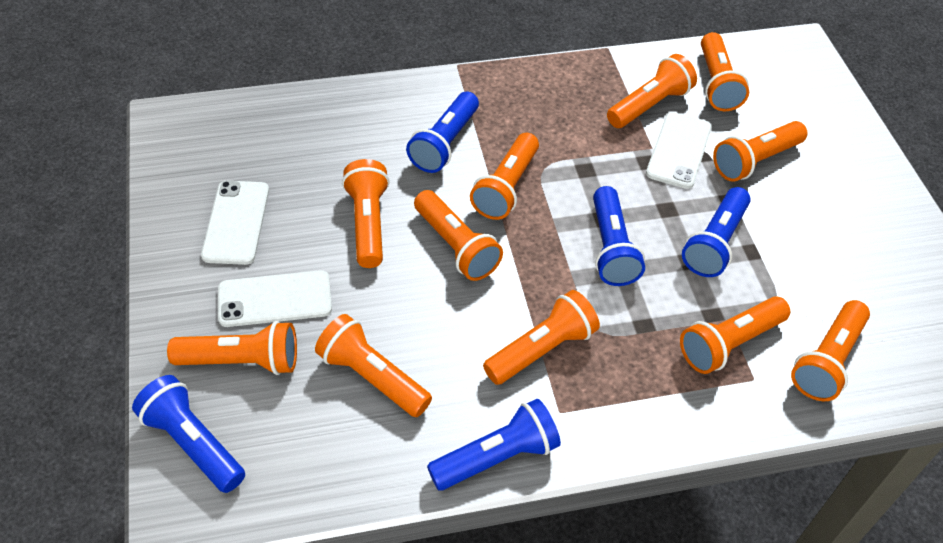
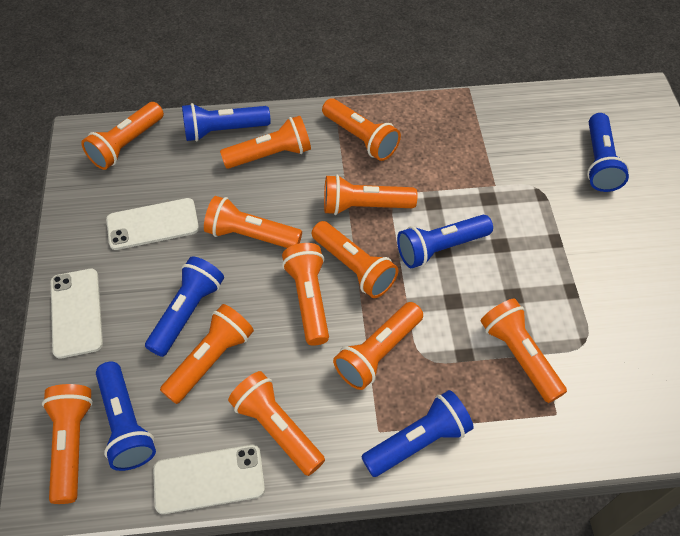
blue flashlight: 5 -> 6
orange flashlight: 11 -> 12

